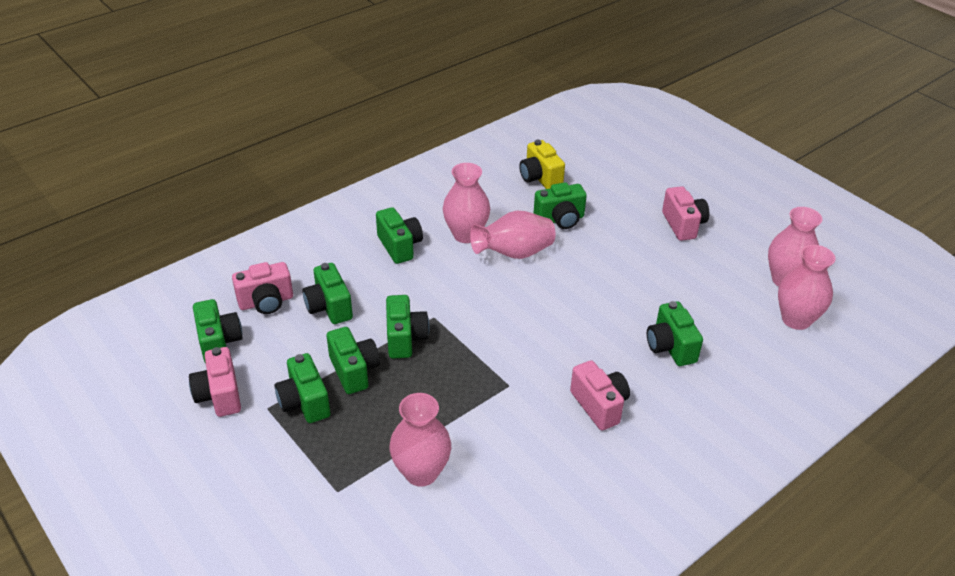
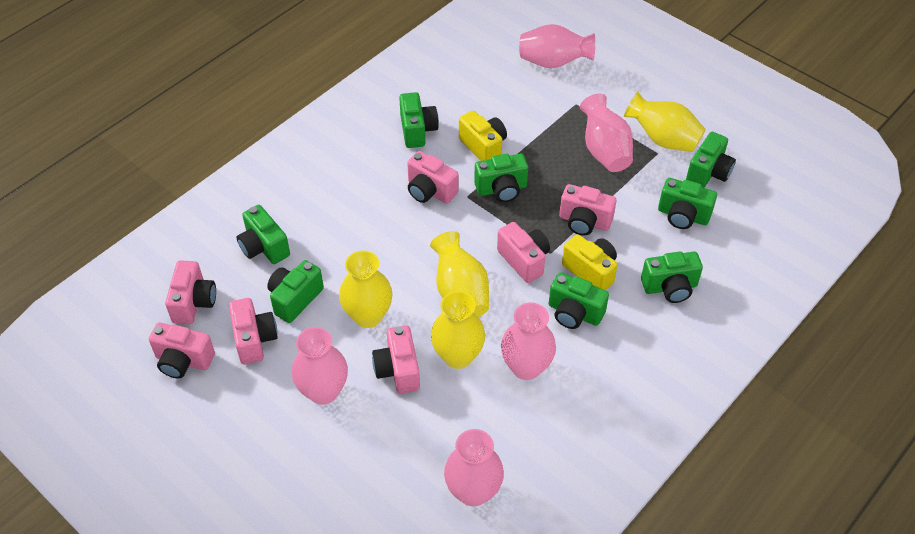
pink camera: 4 -> 7
yellow camera: 1 -> 2
yellow vase: 0 -> 4

